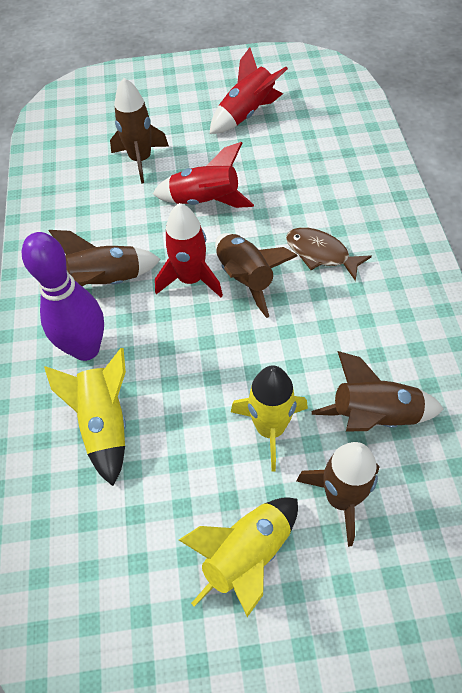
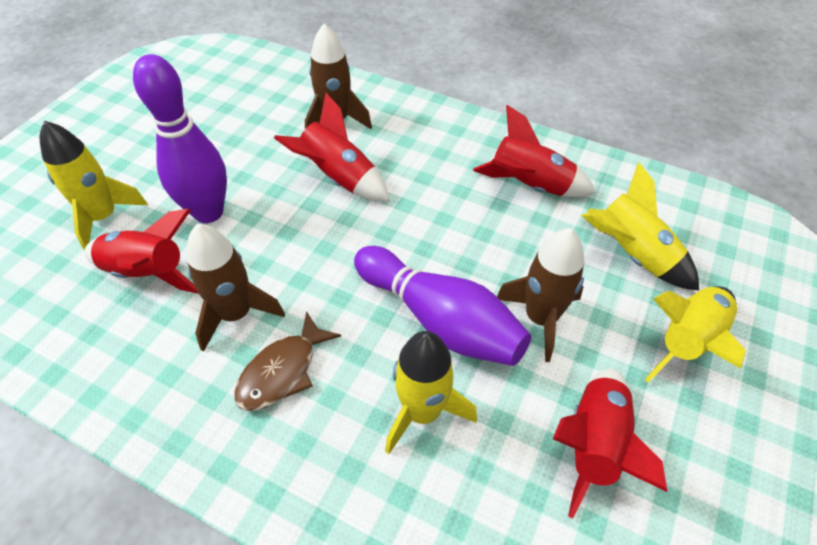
brown rocket: 5 -> 3
purple bowling pin: 1 -> 2
red rocket: 3 -> 4
yellow rocket: 3 -> 4

